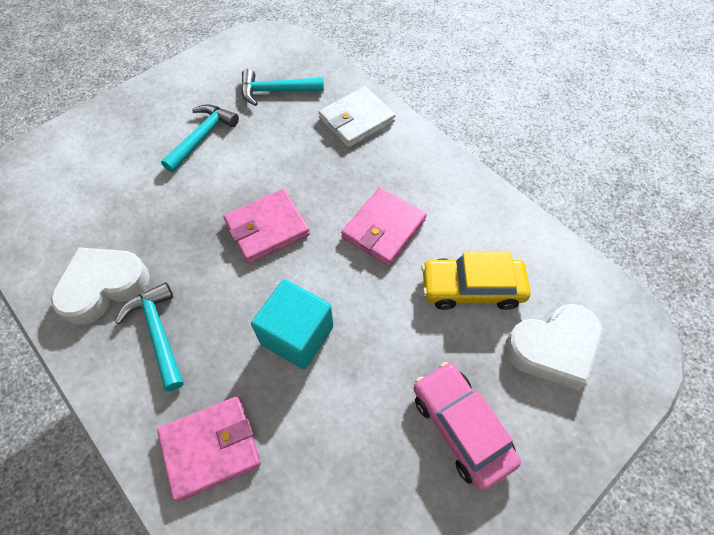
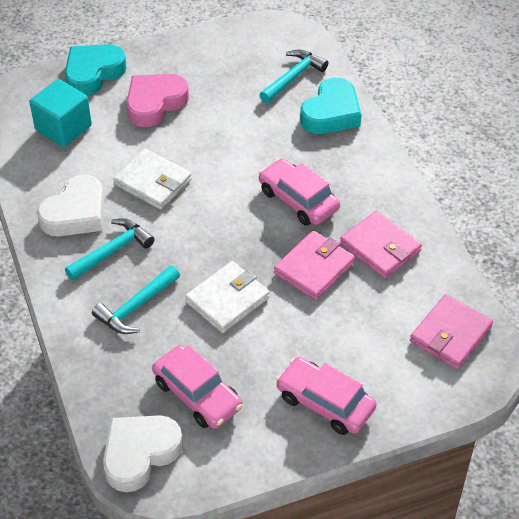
pink car: 1 -> 3
pink heart: 0 -> 1
turquoise heart: 0 -> 2
white wallet: 1 -> 2
yellow car: 1 -> 0

